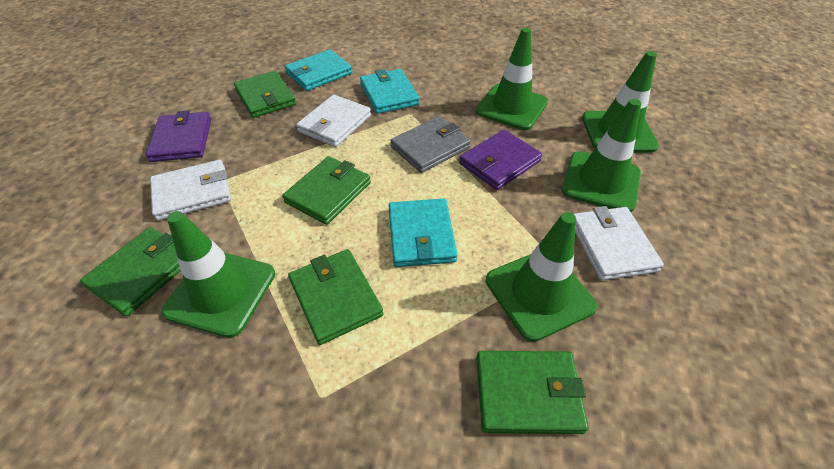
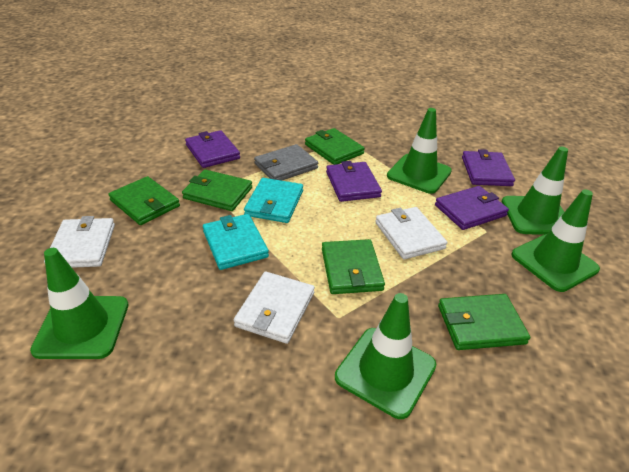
purple wallet: 2 -> 4
turquoise wallet: 3 -> 2

